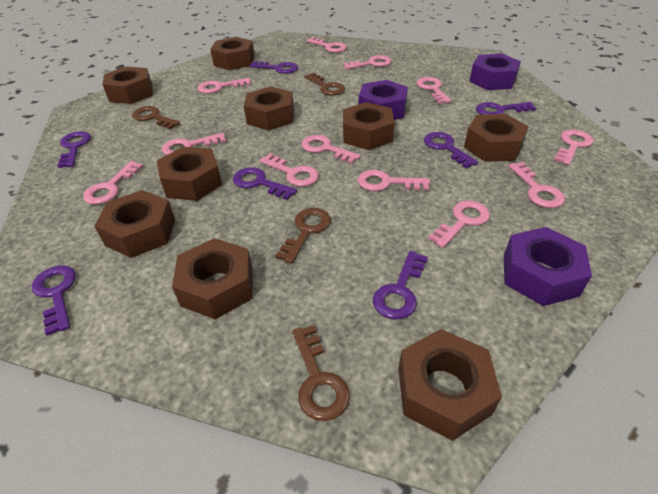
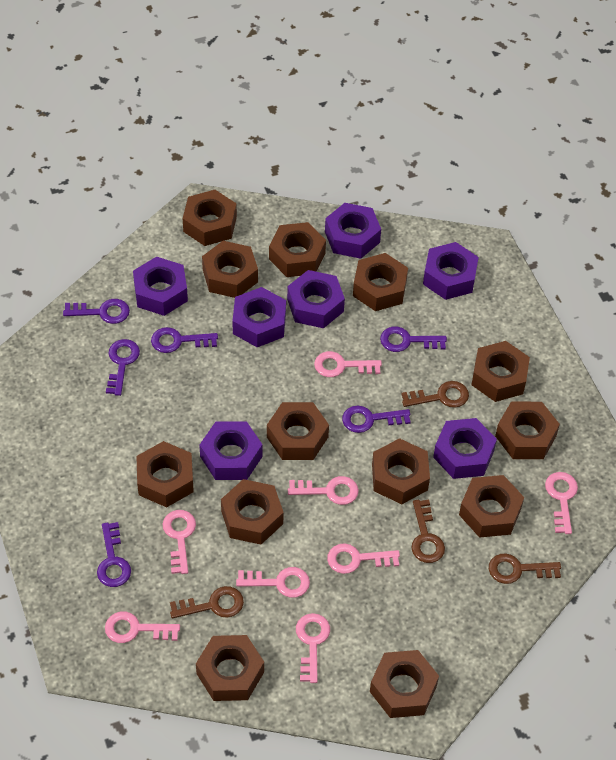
brown nut: 9 -> 13
pink key: 12 -> 8
purple key: 7 -> 6
purple nut: 3 -> 7

